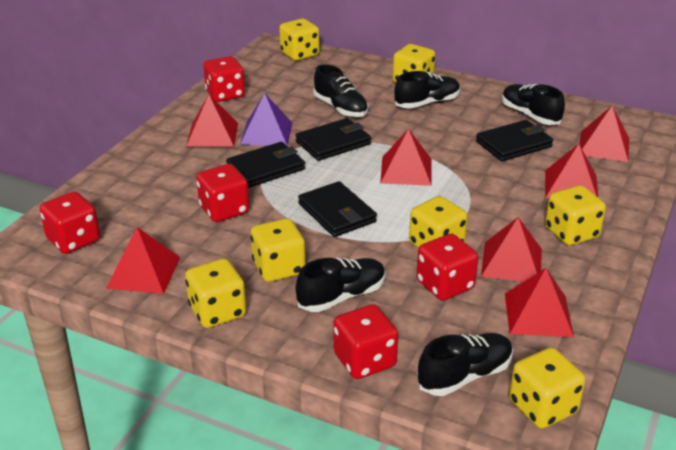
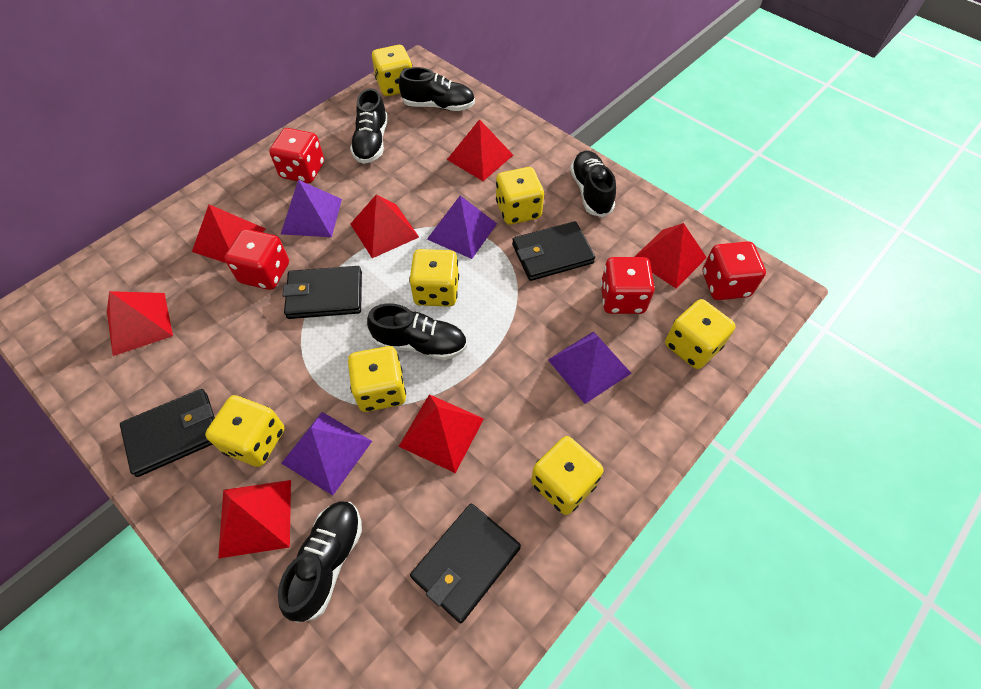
purple pyramid: 1 -> 4
red dice: 5 -> 4

